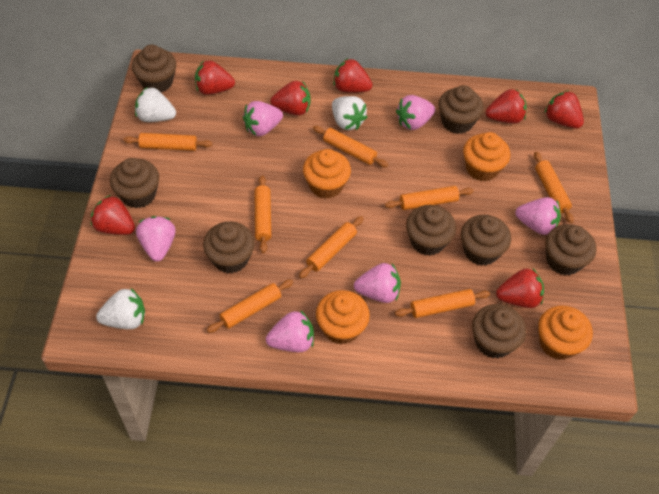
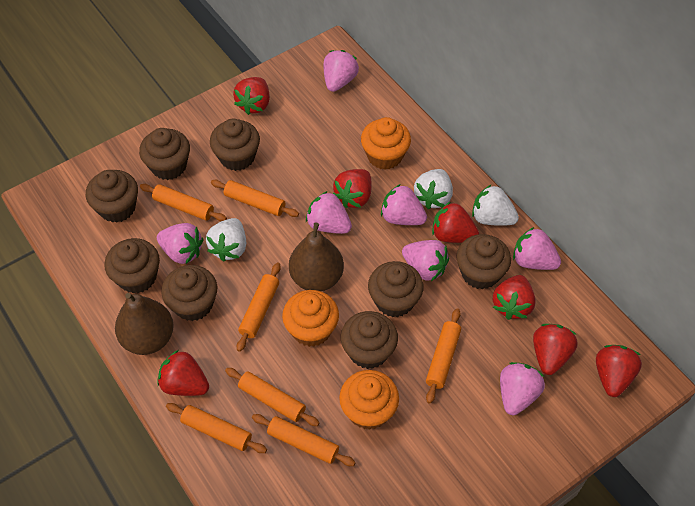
brown pear: 0 -> 2
orange cupcake: 4 -> 3
orange rolling pin: 8 -> 7
pink strawberry: 6 -> 7

